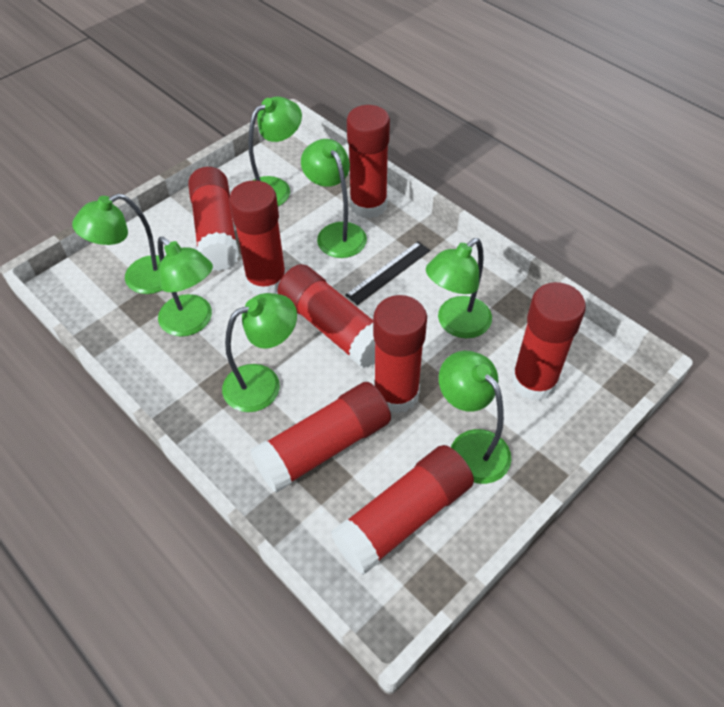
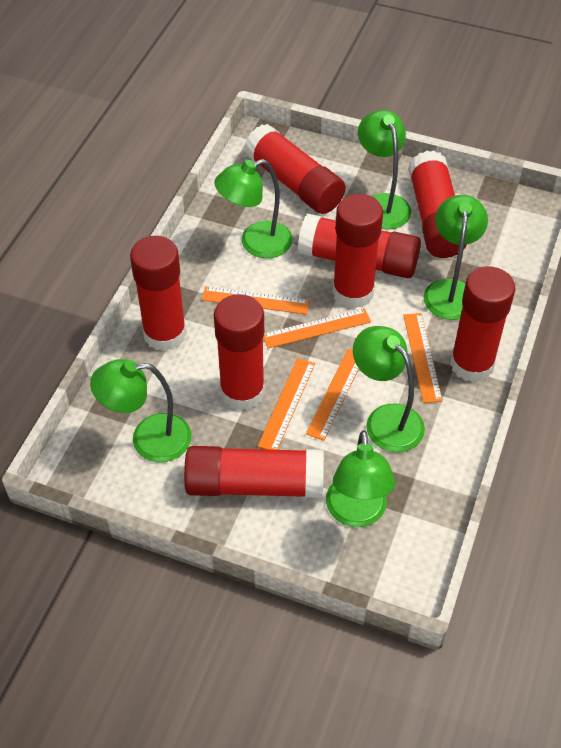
black ruler: 1 -> 0
green lamp: 7 -> 6
orange ruler: 0 -> 5

